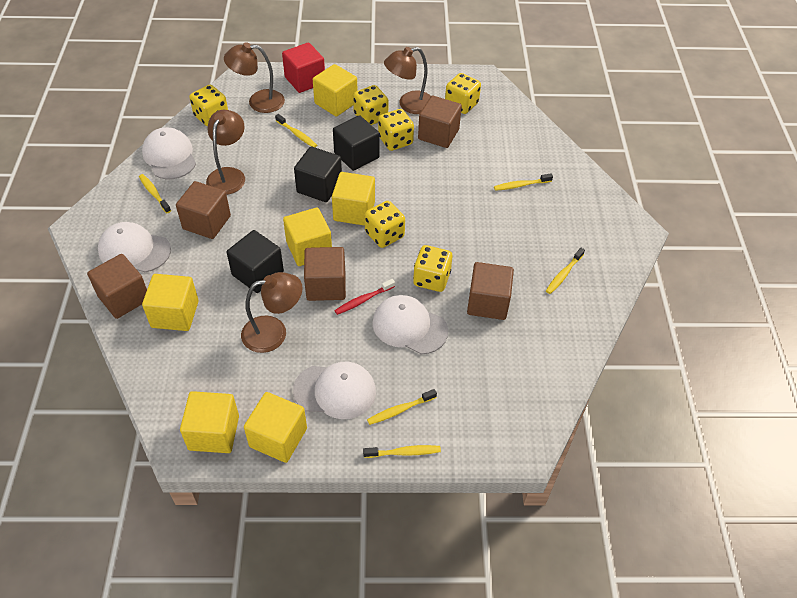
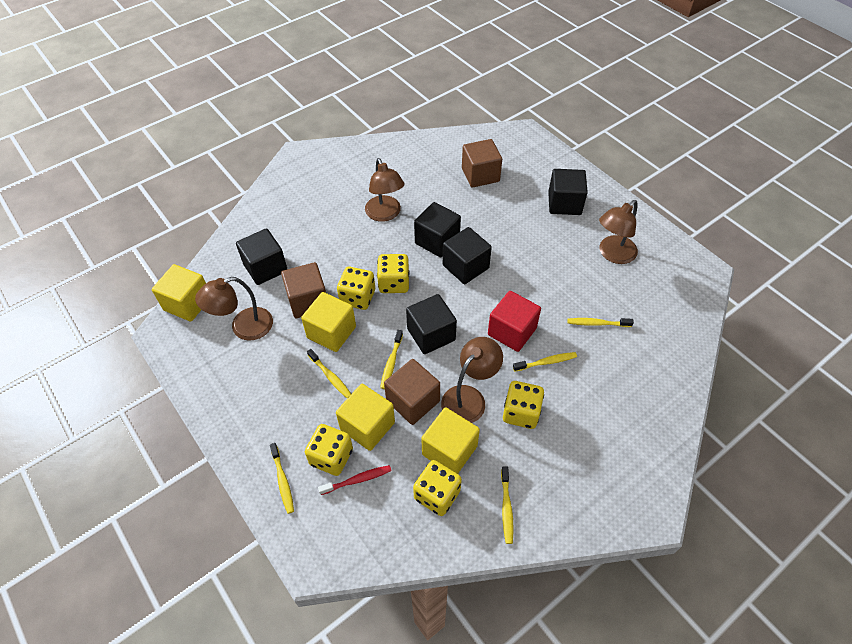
black cube: 3 -> 5
brown cube: 5 -> 3
white cap: 4 -> 0
yellow cube: 6 -> 4
yellow dice: 6 -> 5

